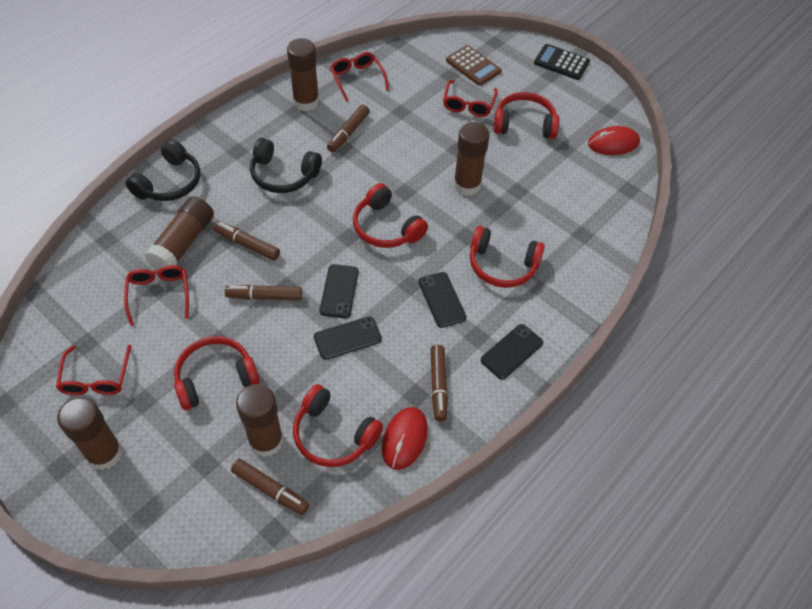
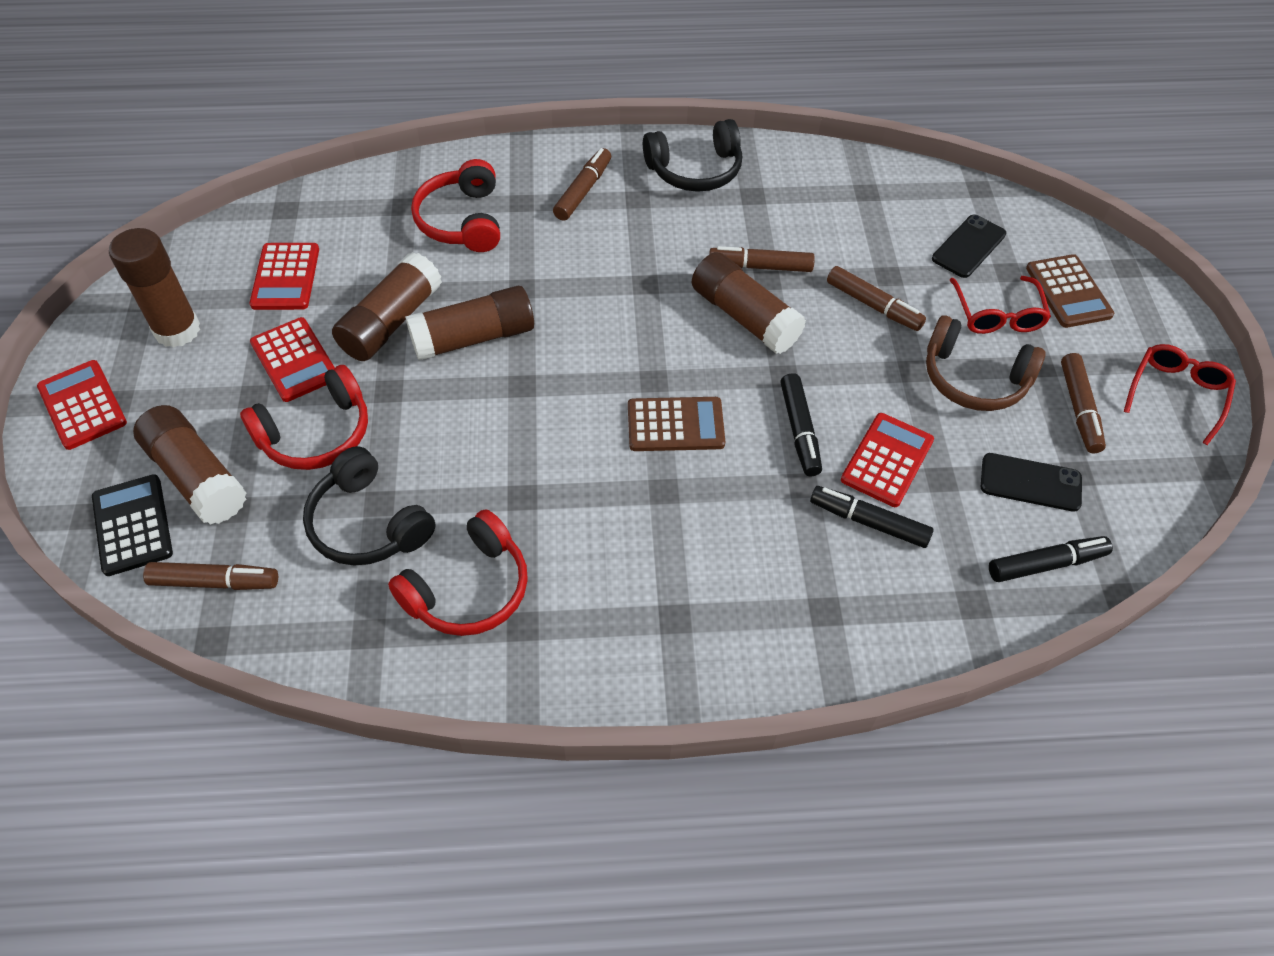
black marker: 0 -> 3
black phone: 4 -> 2
brown calculator: 1 -> 2
brown headphones: 0 -> 1
red calculator: 0 -> 4
red glasses: 4 -> 2
red headphones: 5 -> 3
red mouse: 2 -> 0

